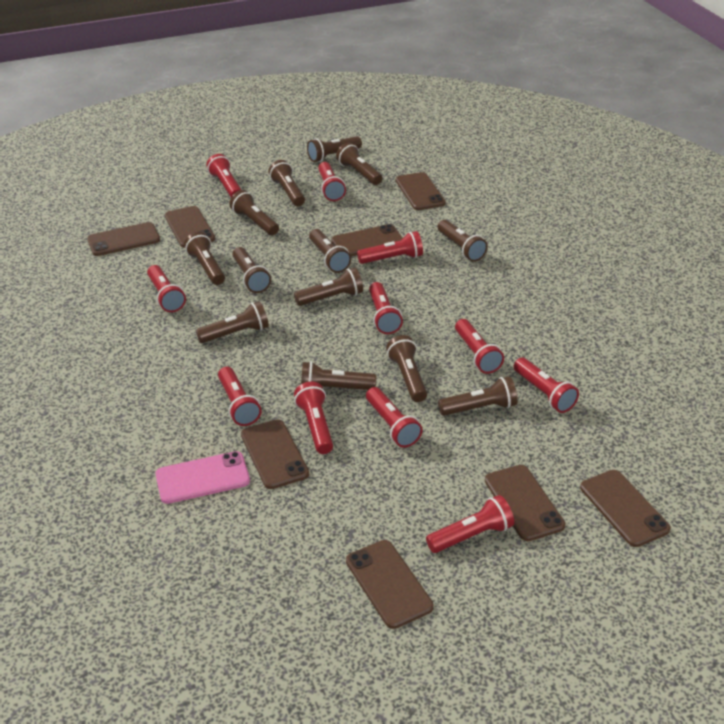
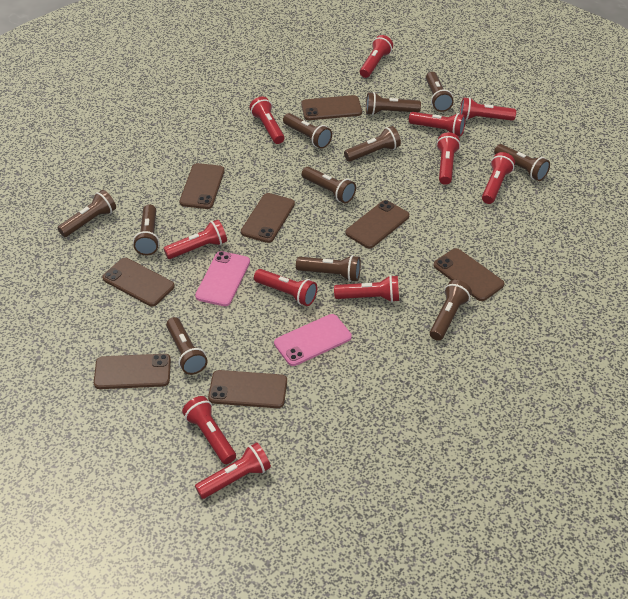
brown flashlight: 13 -> 11
pink phone: 1 -> 2

